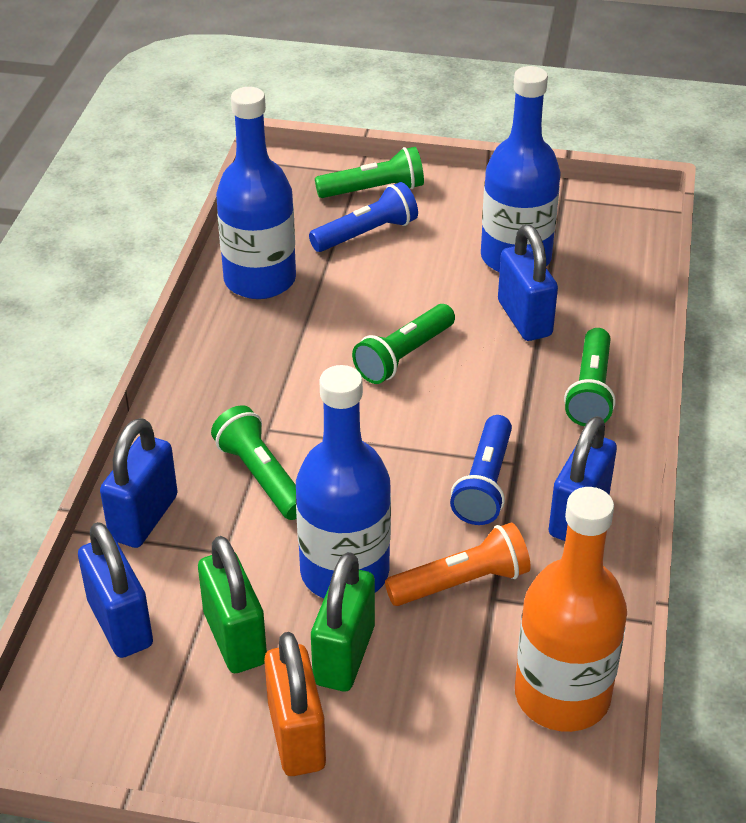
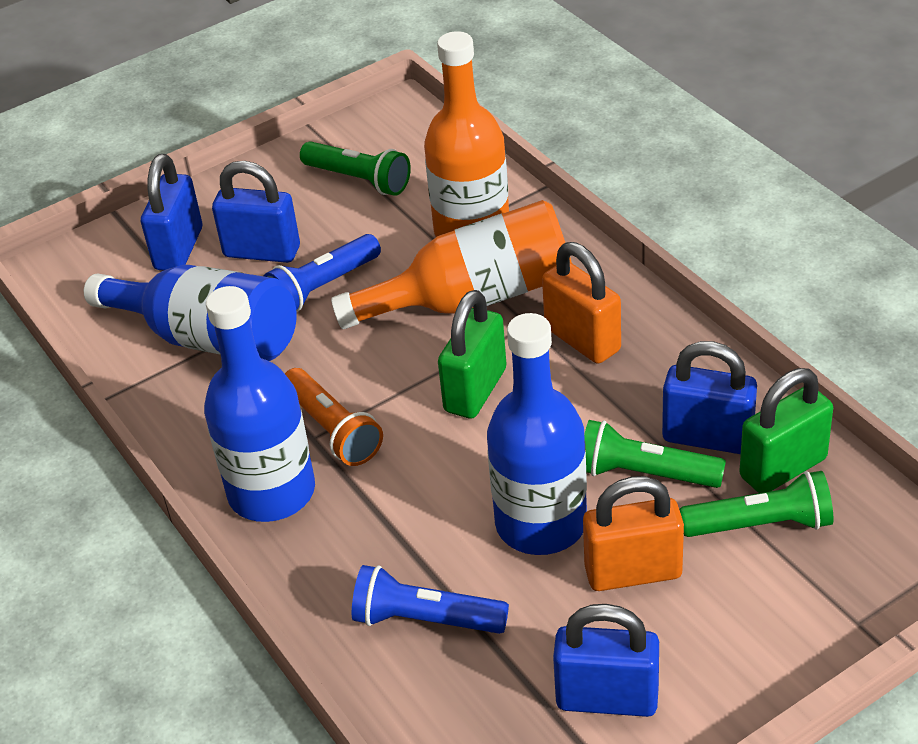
green flashlight: 4 -> 3
orange bottle: 1 -> 2
orange padlock: 1 -> 2

